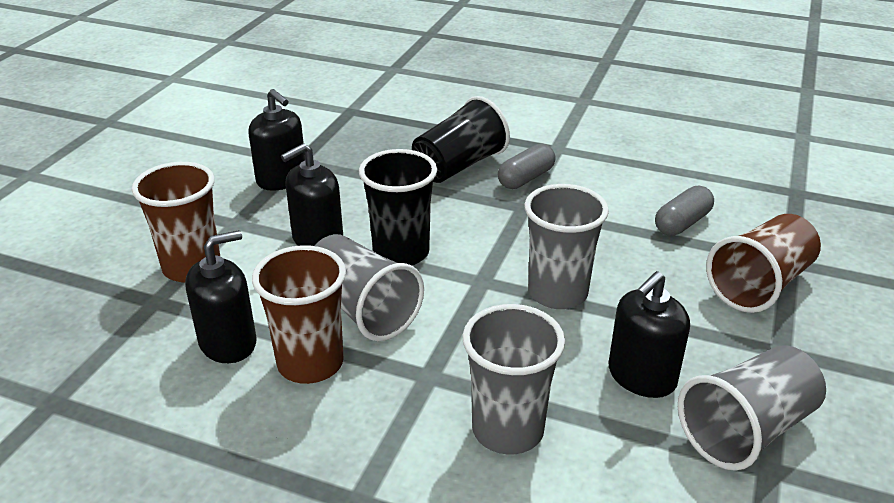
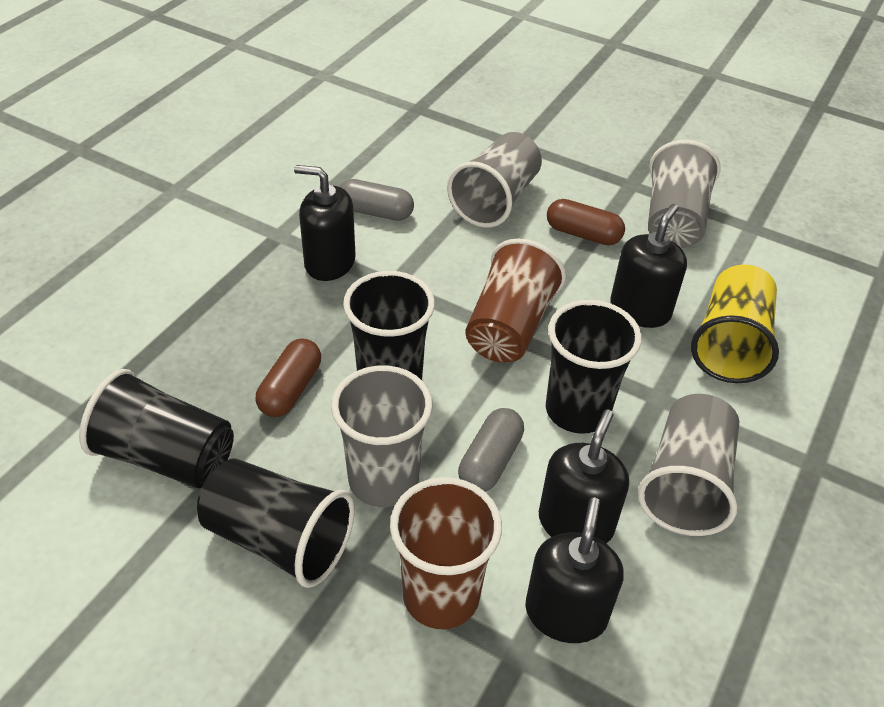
black cup: 2 -> 4
brown capsule: 0 -> 2
brown cup: 3 -> 2
yellow cup: 0 -> 1

